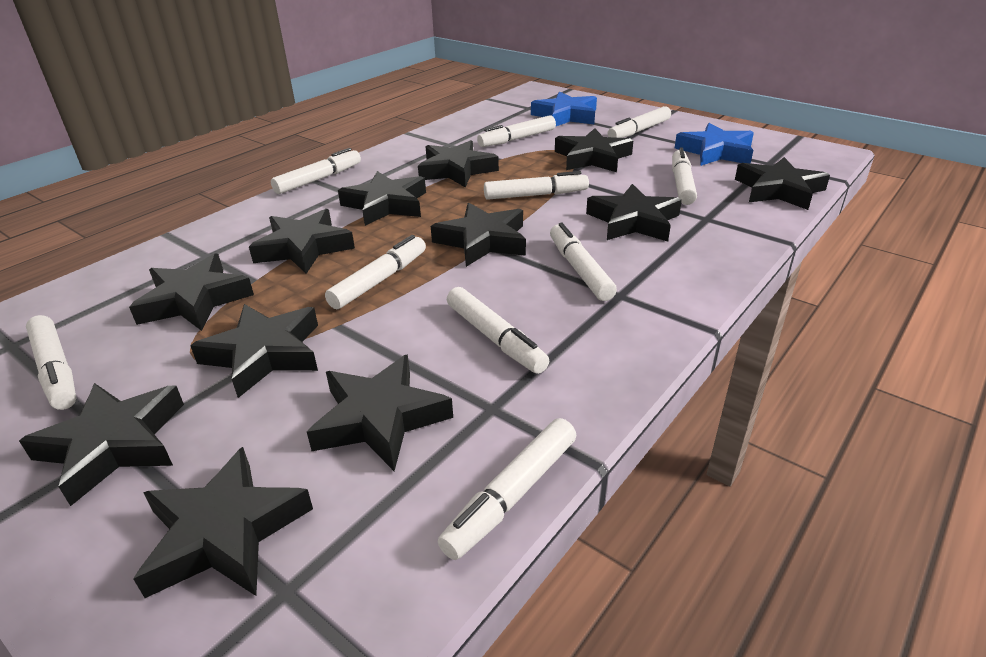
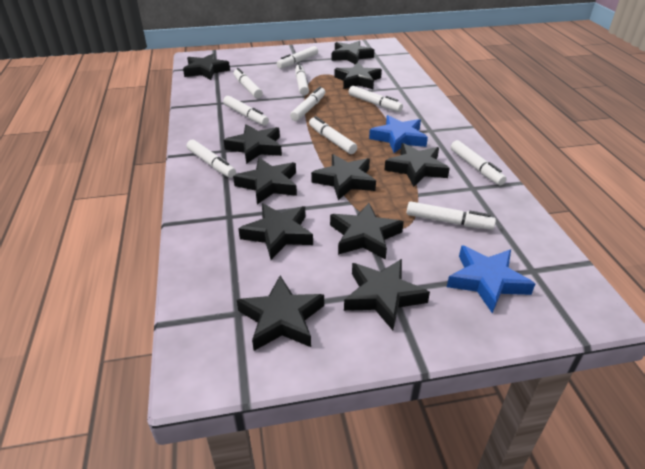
black star: 12 -> 11

